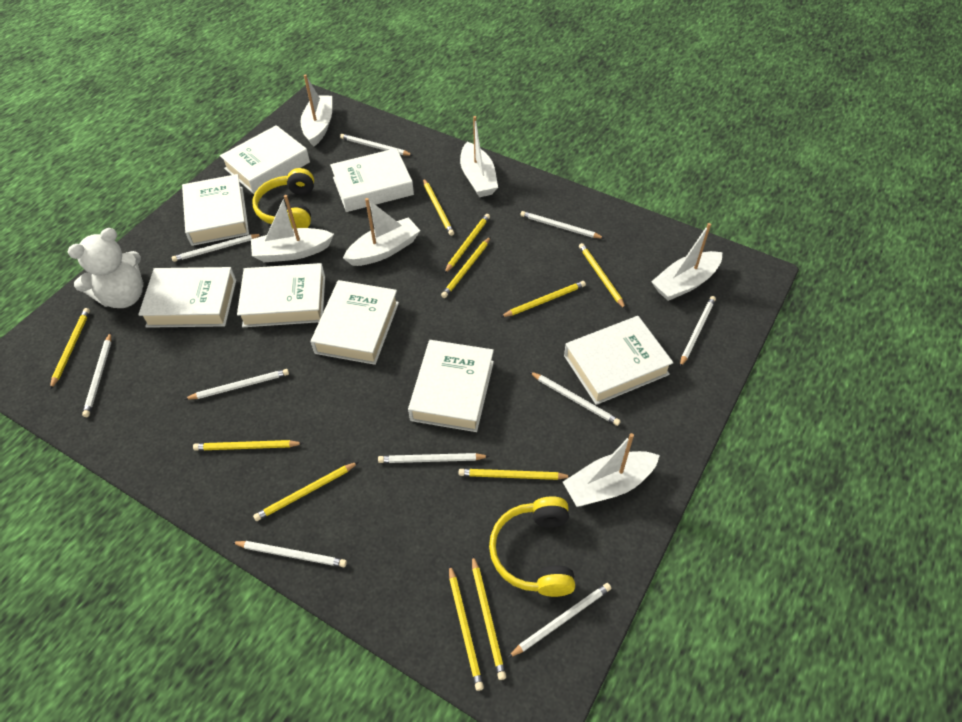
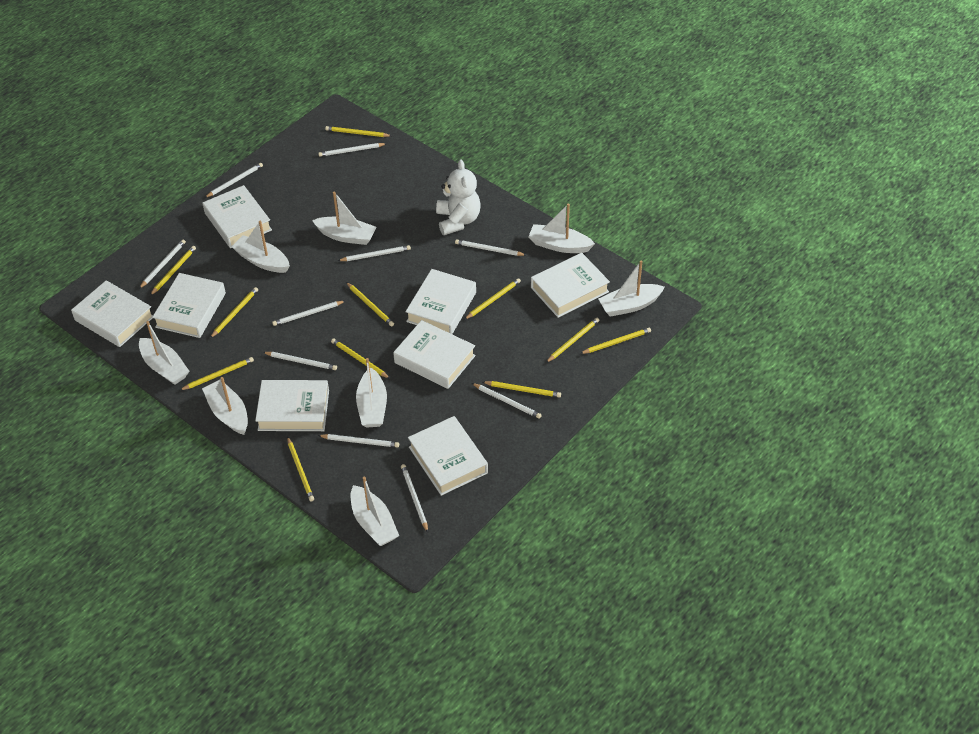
white boat: 6 -> 8
yellow headphones: 2 -> 0

